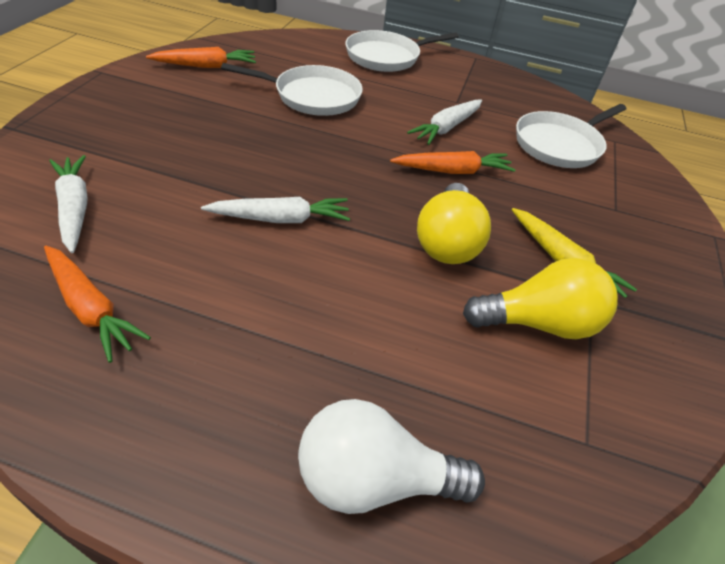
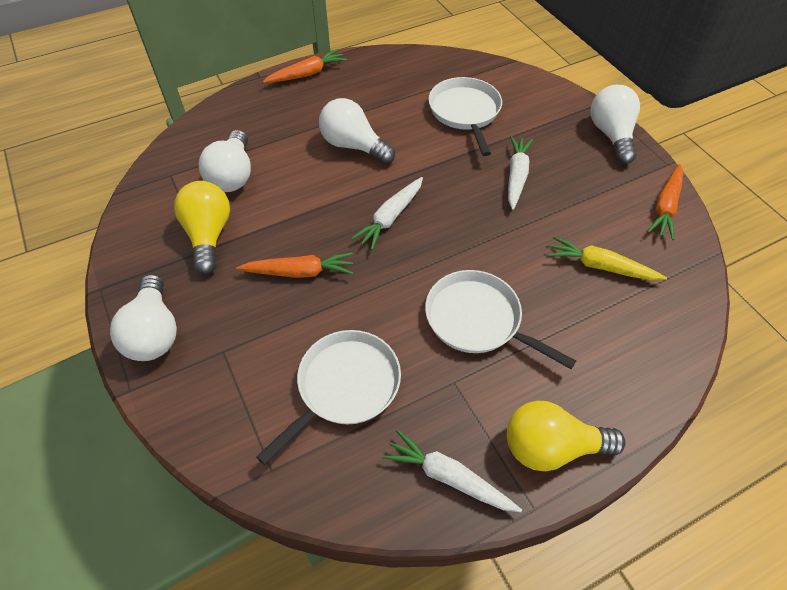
white light bulb: 1 -> 4

